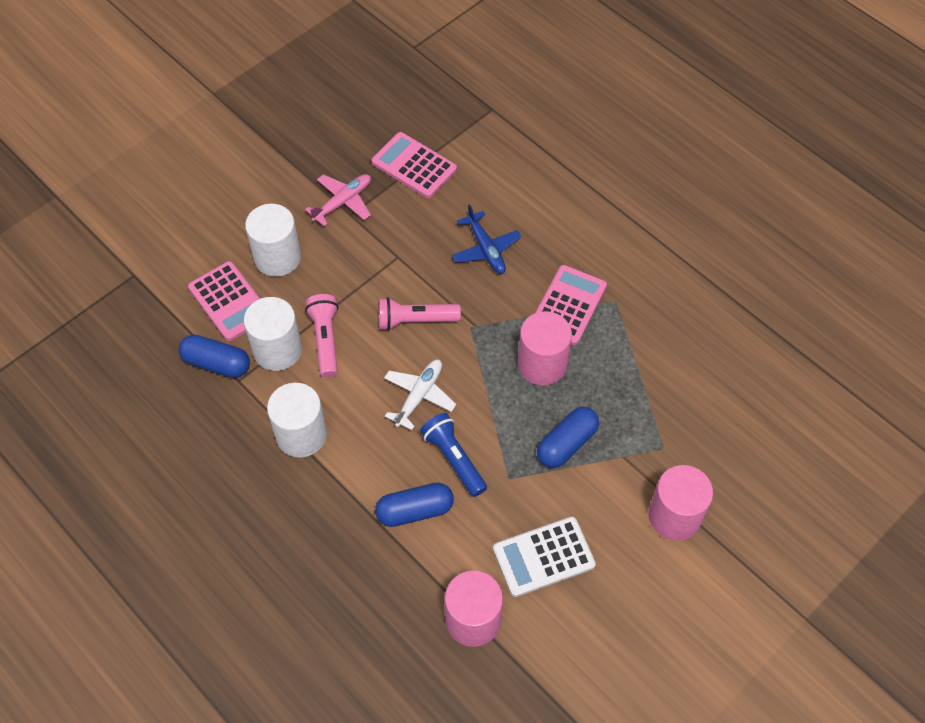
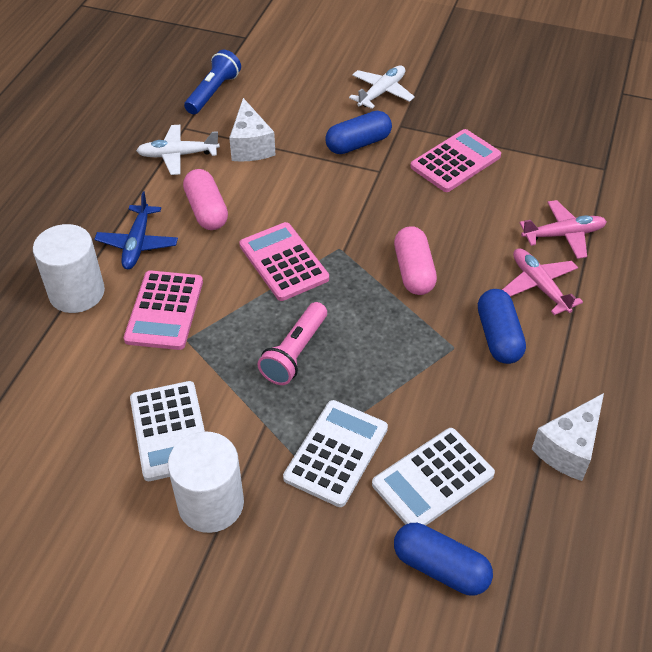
pink capsule: 0 -> 2
pink cylinder: 3 -> 0
pink flashlight: 2 -> 1
pink plane: 1 -> 2
white calculator: 1 -> 3
white cheese: 0 -> 2
white cylinder: 3 -> 2
white plane: 1 -> 2

